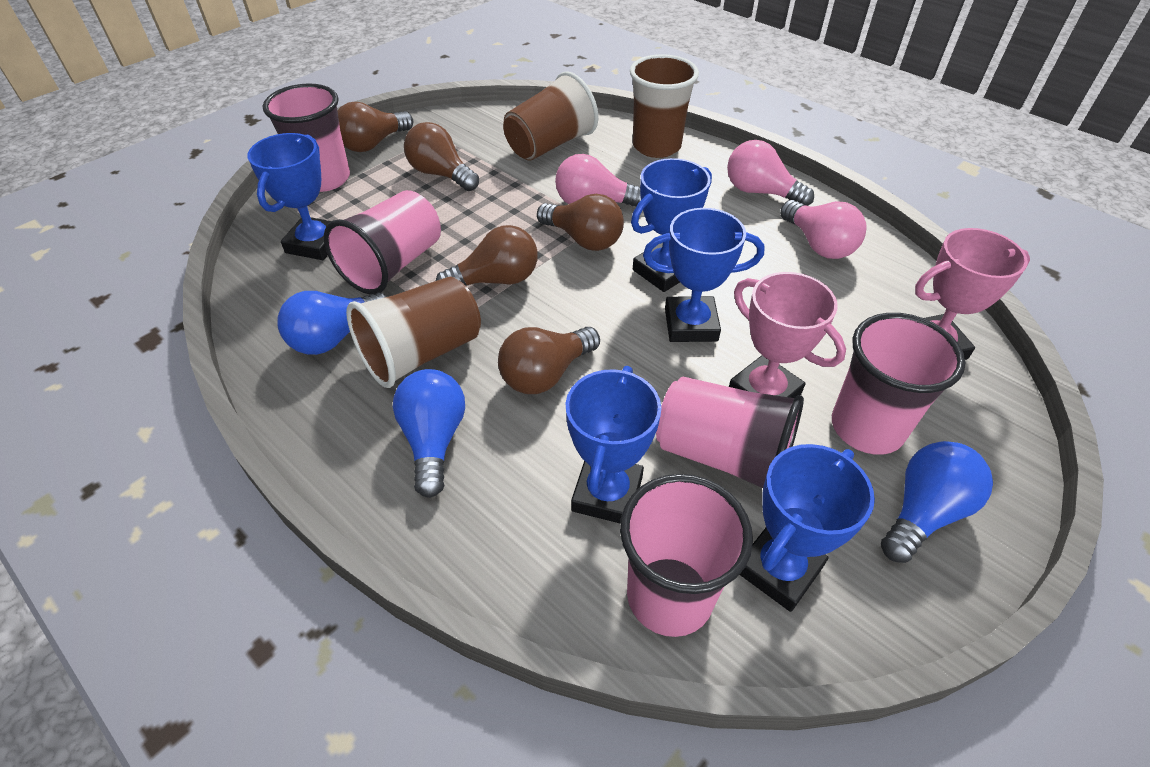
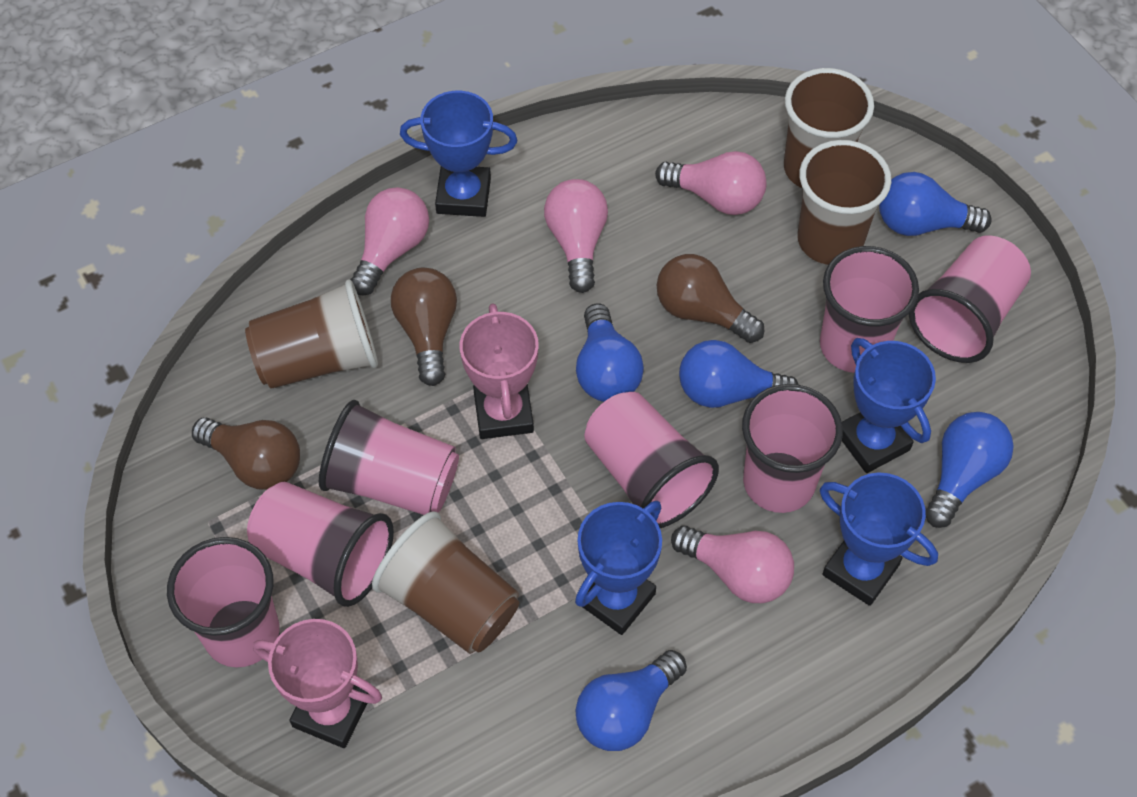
blue light bulb: 3 -> 5
blue trophy: 5 -> 4
brown cup: 3 -> 4
brown light bulb: 5 -> 3
pink cup: 5 -> 7
pink light bulb: 3 -> 4

